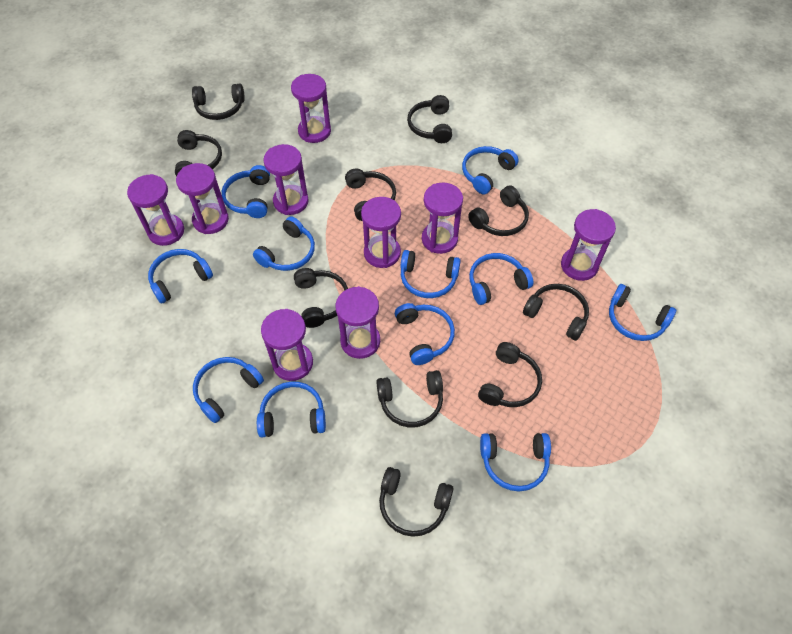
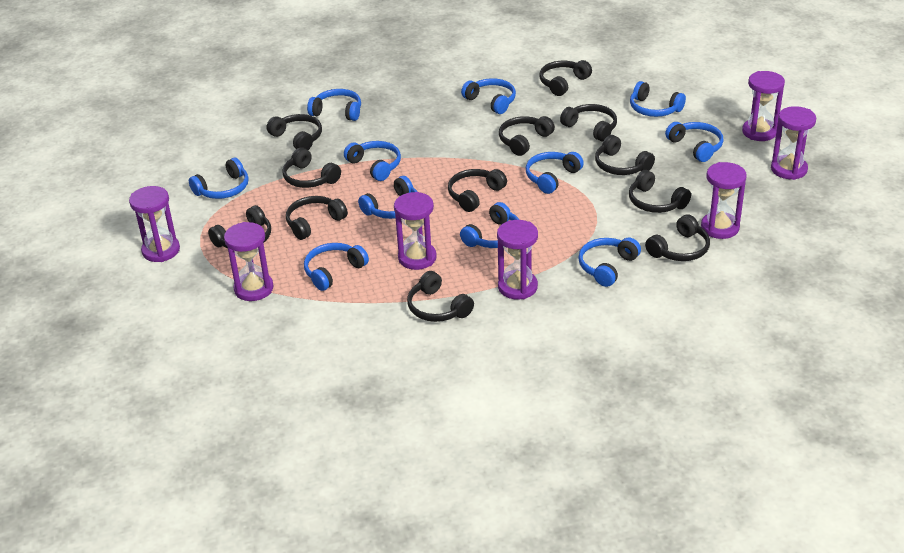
black headphones: 10 -> 12
purple hourglass: 9 -> 7

